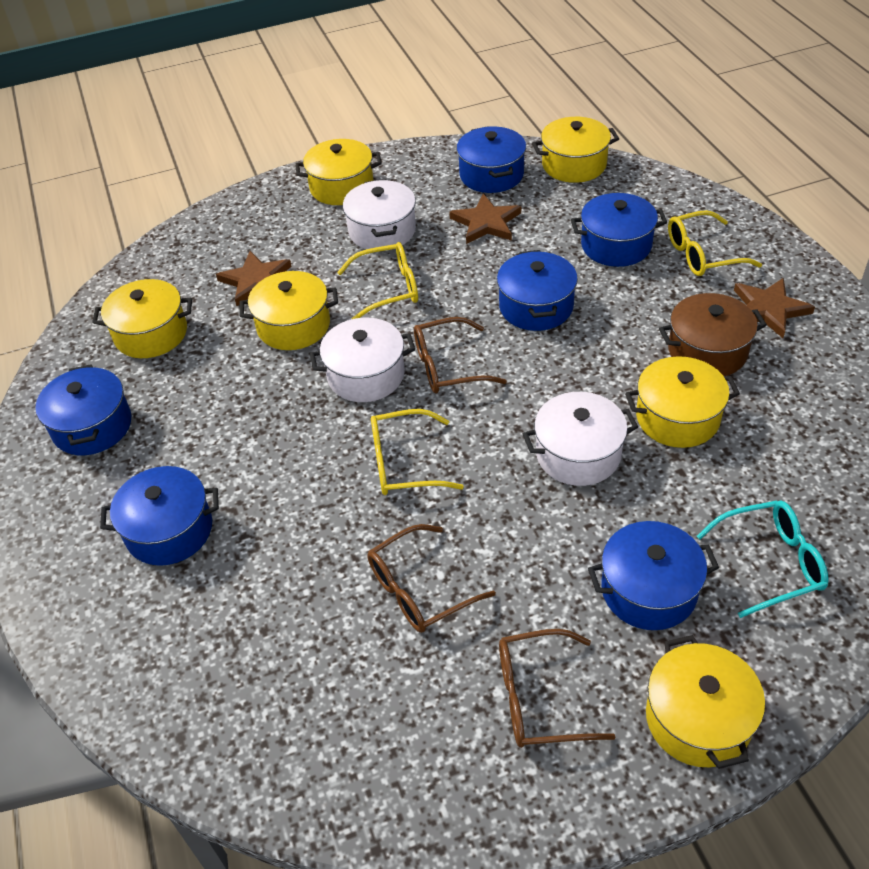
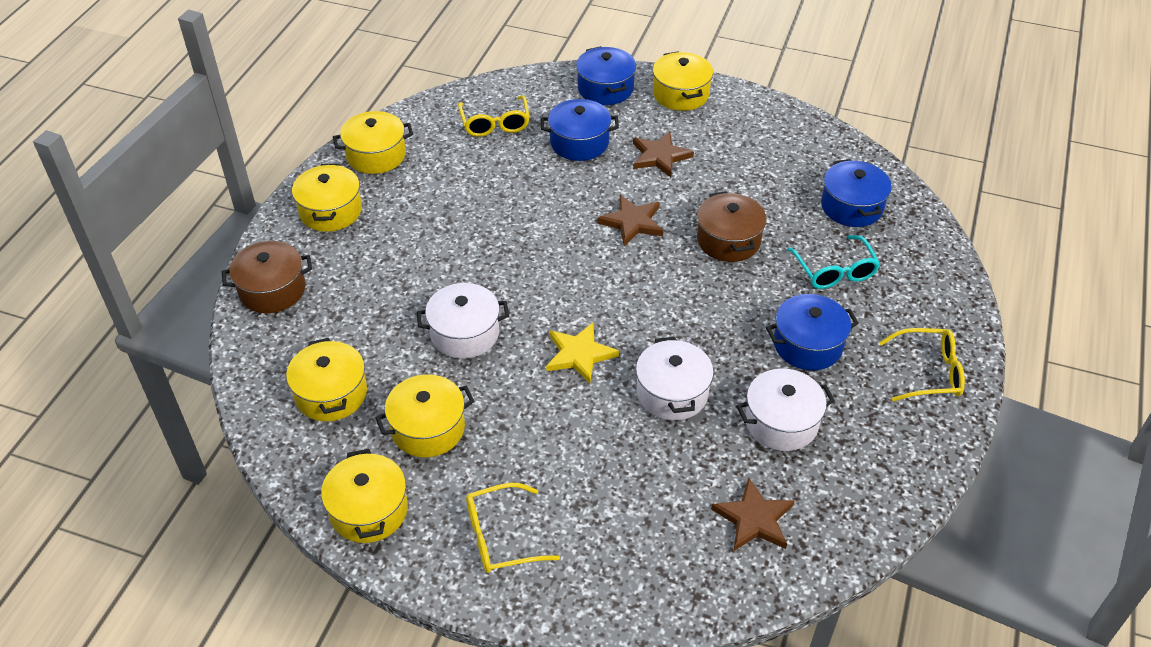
blue pot: 6 -> 4
brown glasses: 3 -> 0
brown pot: 1 -> 2
yellow star: 0 -> 1

